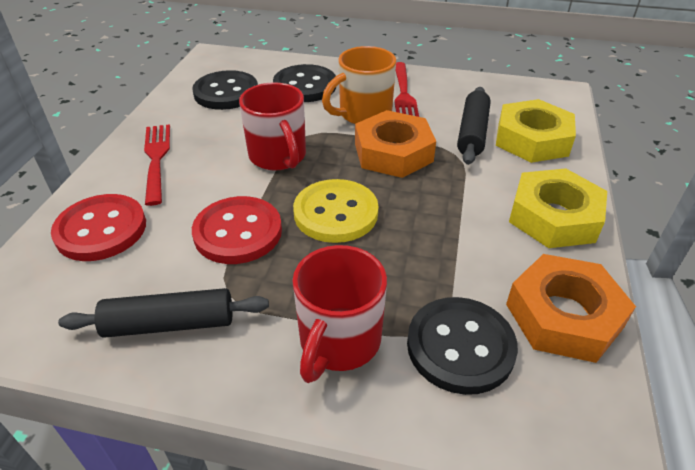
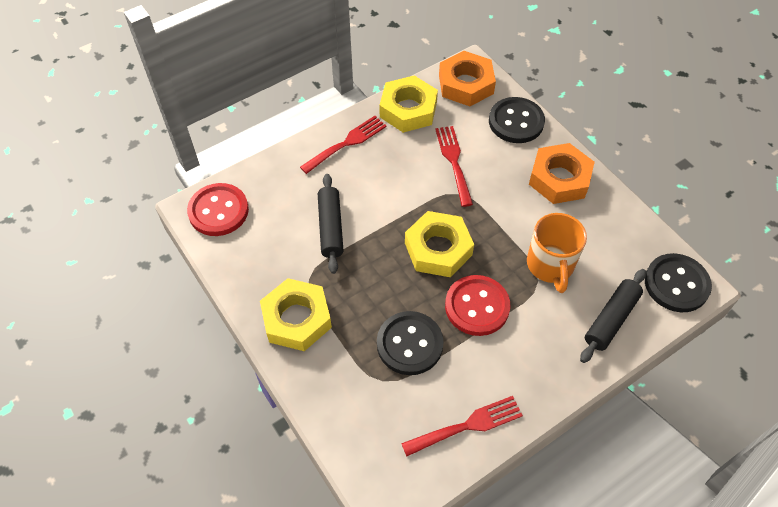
red fork: 2 -> 3
red mug: 2 -> 0
yellow button: 1 -> 0
yellow nut: 2 -> 3

